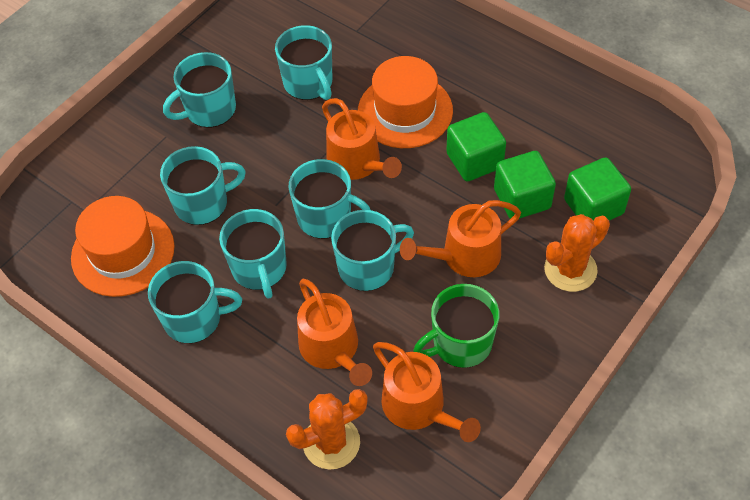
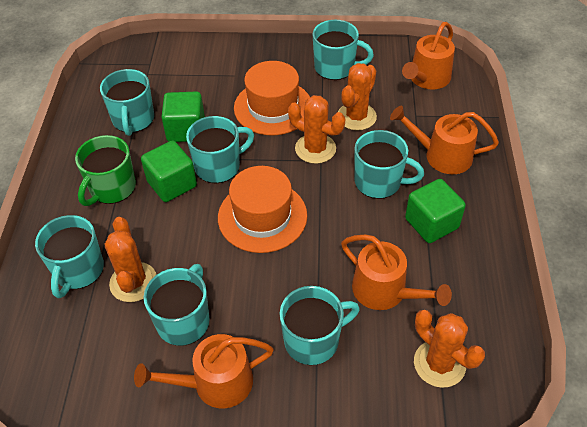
orange cactus: 2 -> 4

